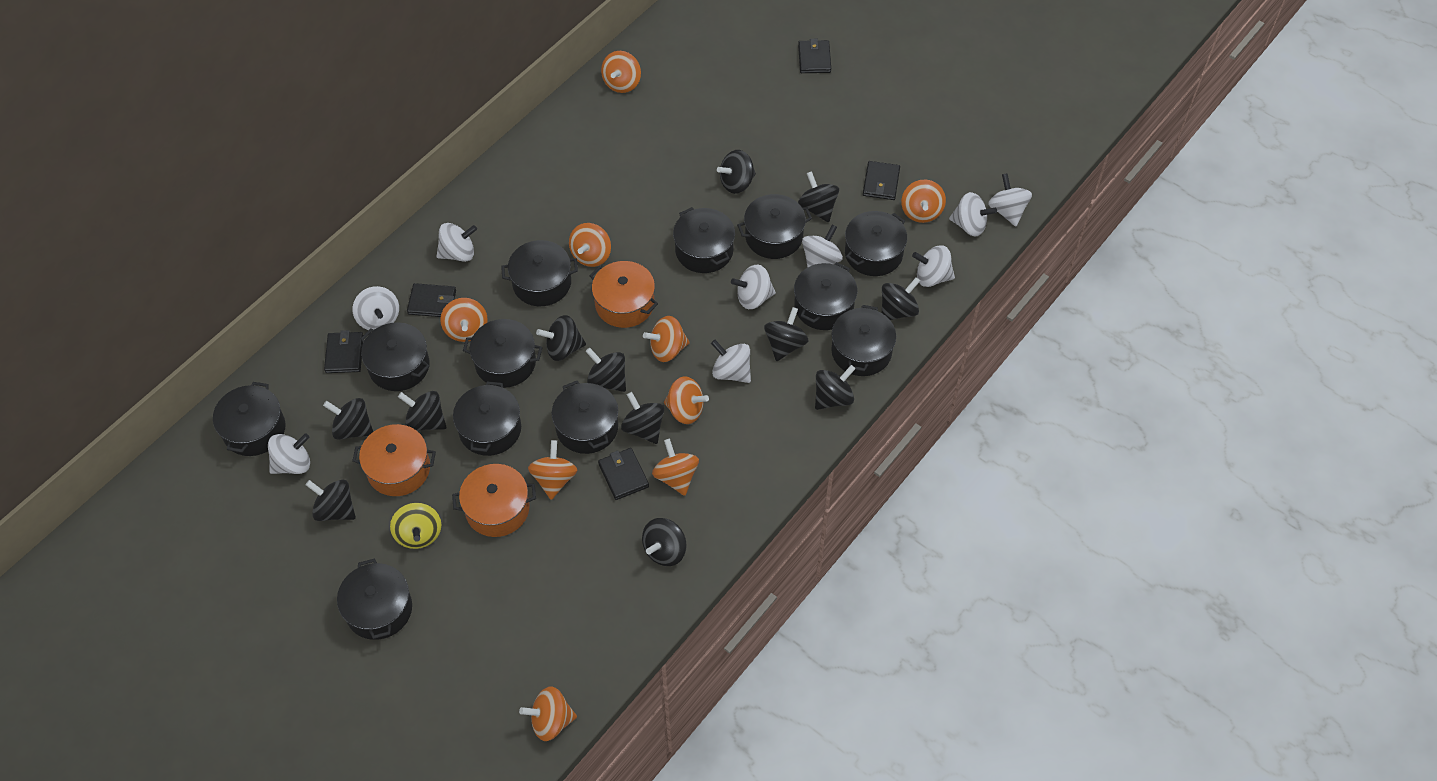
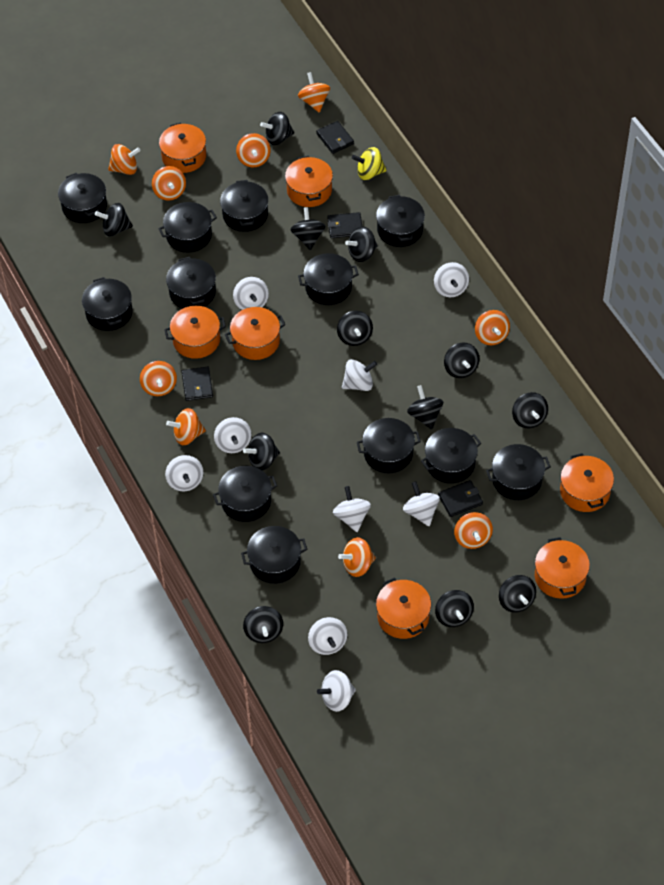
black wallet: 5 -> 4
orange pot: 3 -> 7

